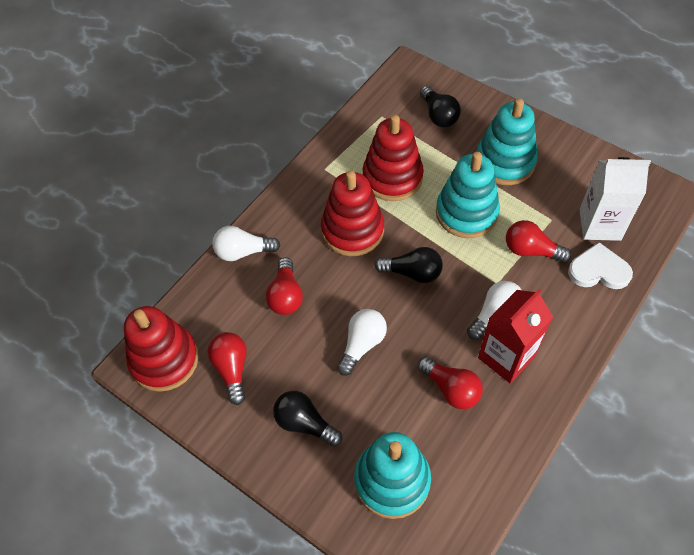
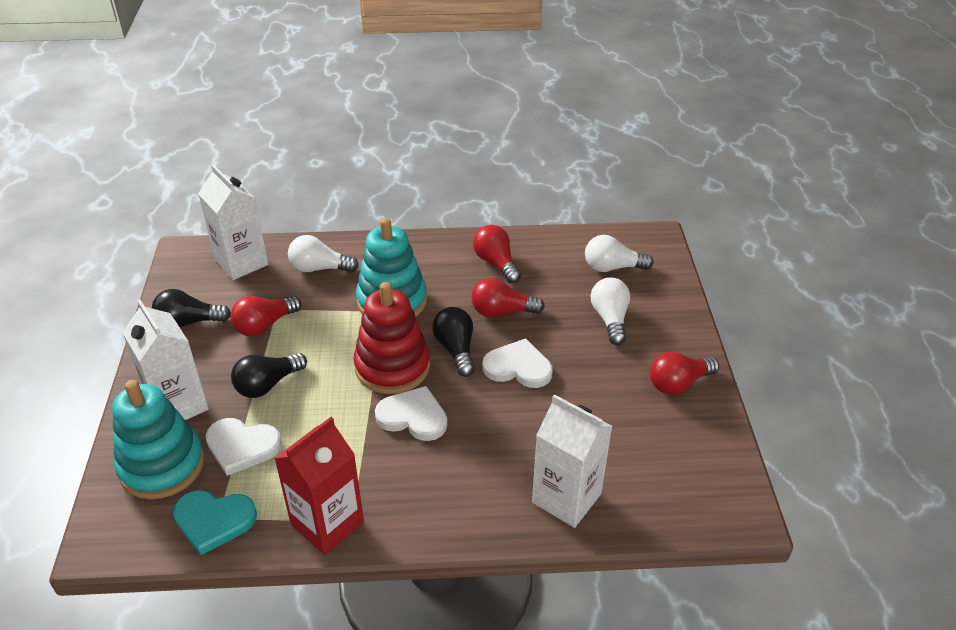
red stacking toy: 3 -> 1
turquoise heart: 0 -> 1
turquoise stacking toy: 3 -> 2
white carton: 1 -> 3
white heart: 1 -> 3

